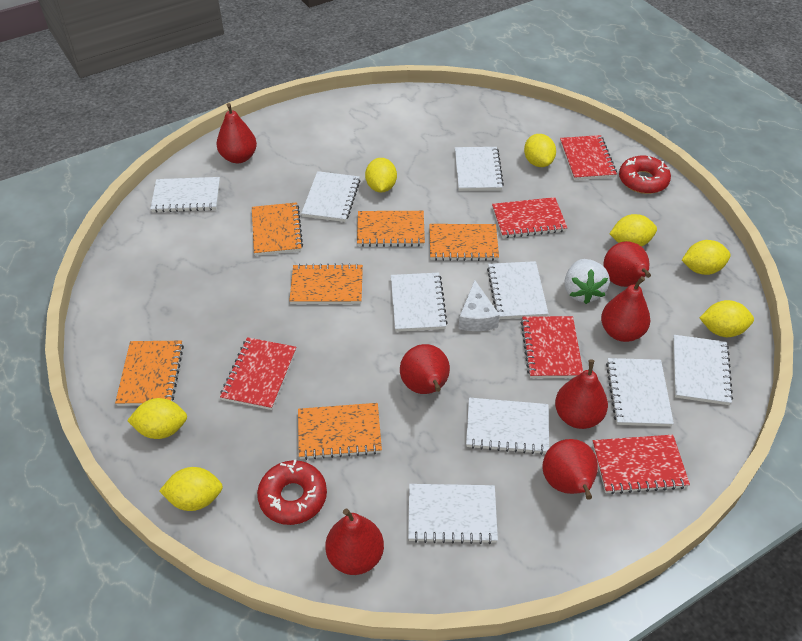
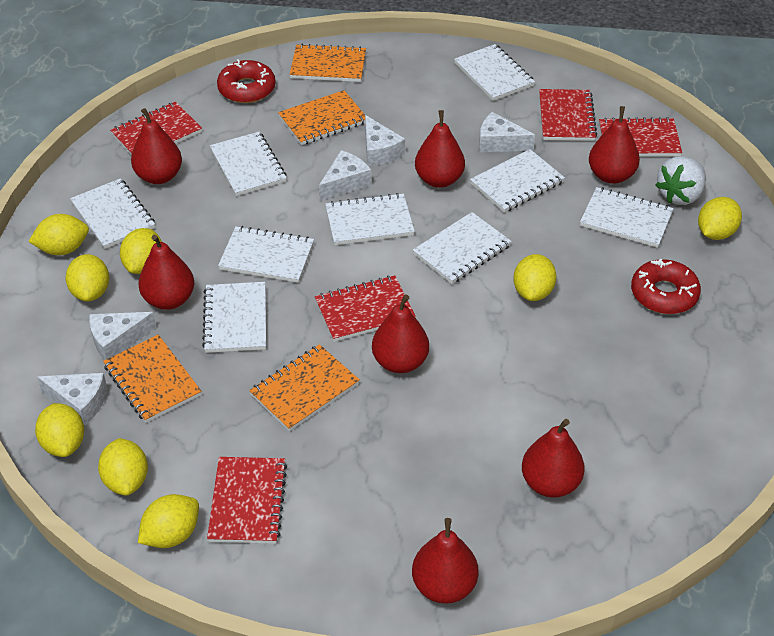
orange notebook: 6 -> 4
white cheese: 1 -> 5
yellow lemon: 7 -> 8

